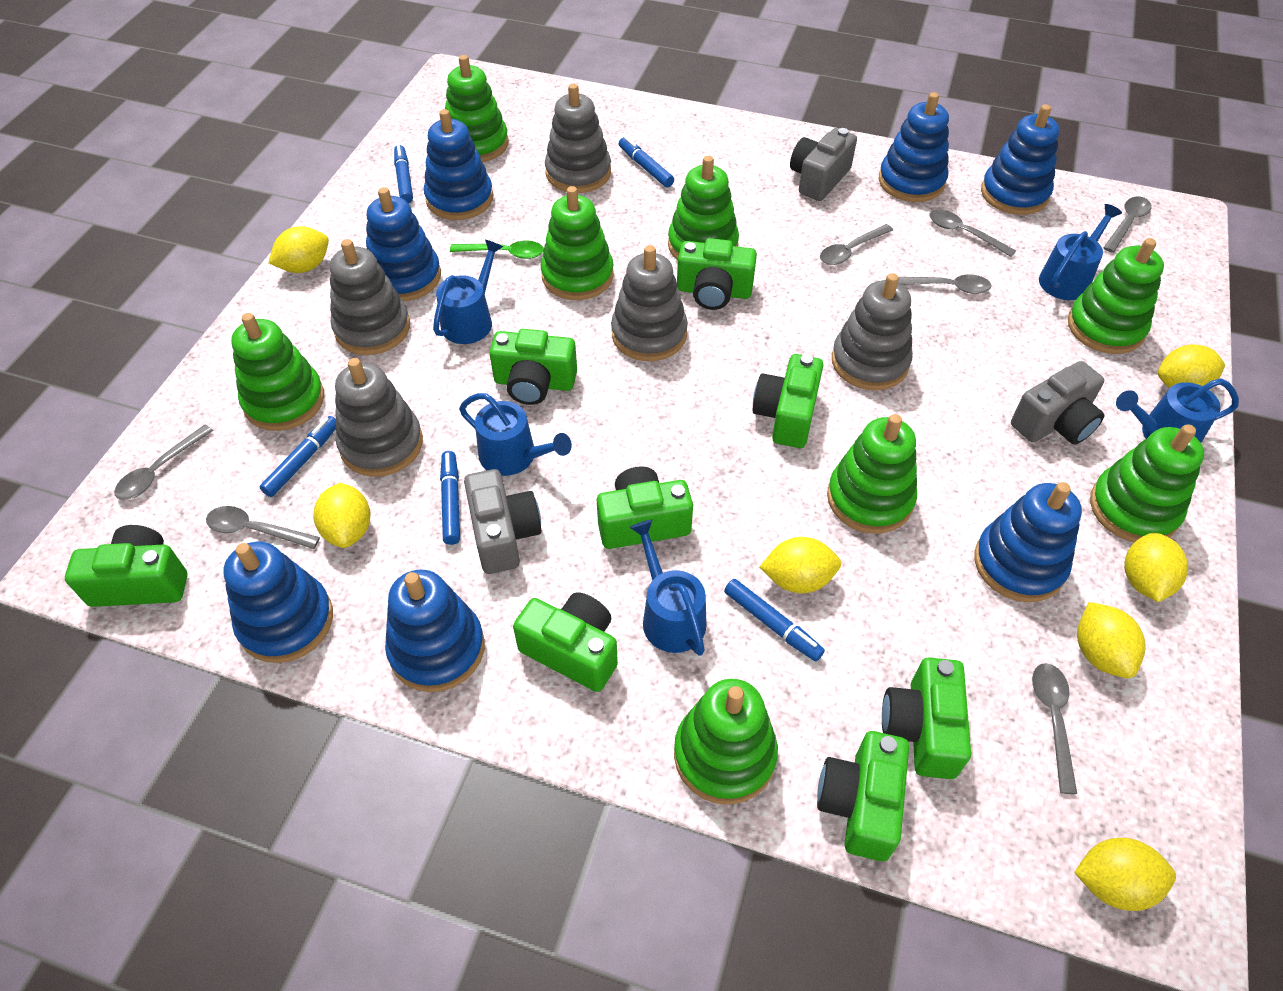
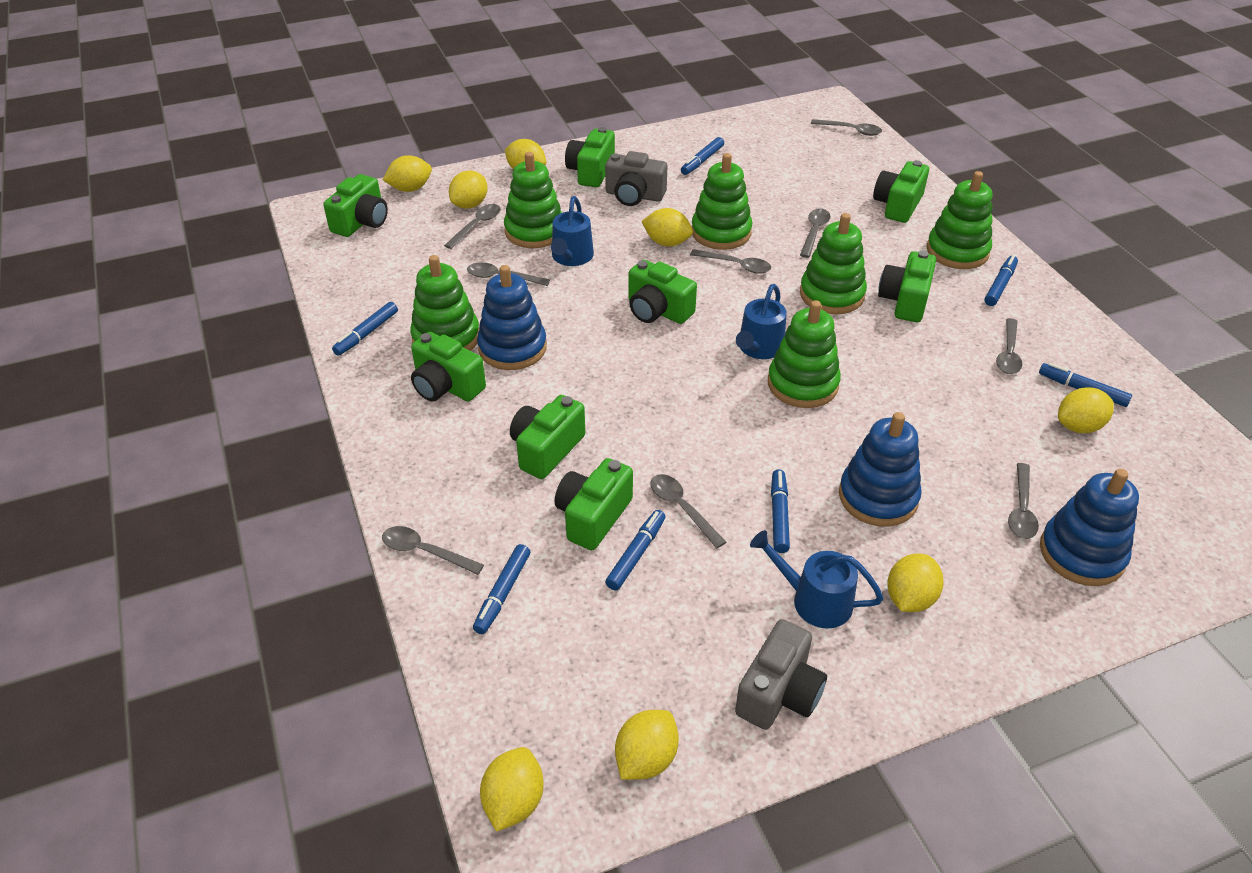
blue marker: 5 -> 7
blue stacking toy: 7 -> 3
blue watering can: 5 -> 3
green spoon: 1 -> 0
green stacking toy: 8 -> 6
grey camera: 3 -> 2
grey spoon: 7 -> 9
grey stacking toy: 5 -> 0
yellow lemon: 7 -> 8

